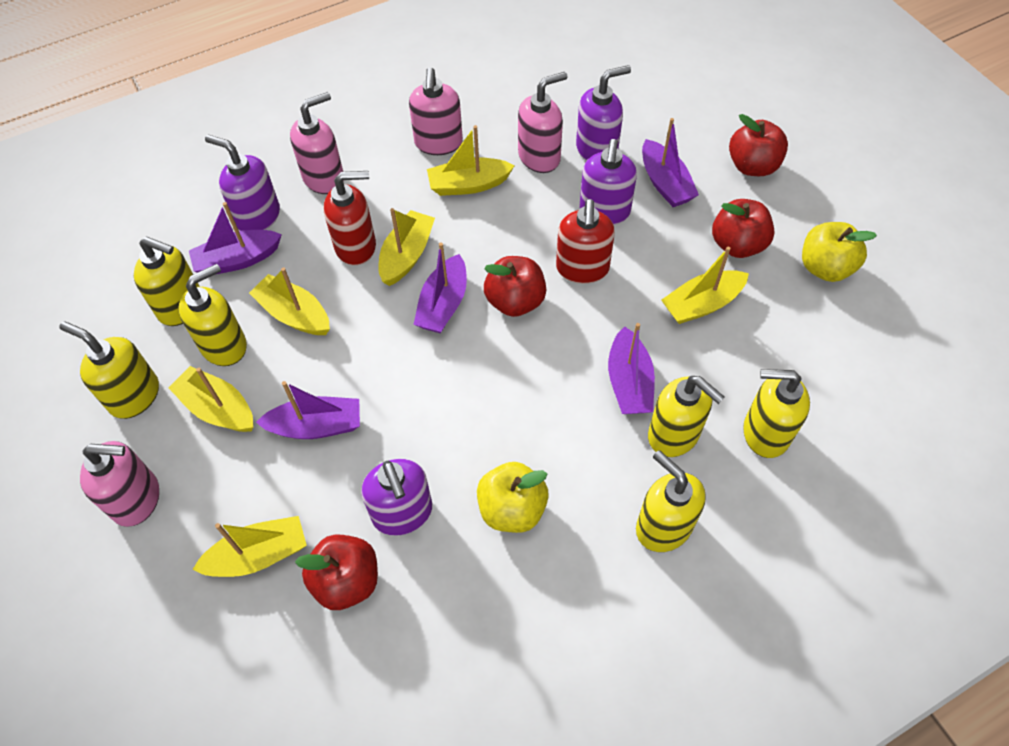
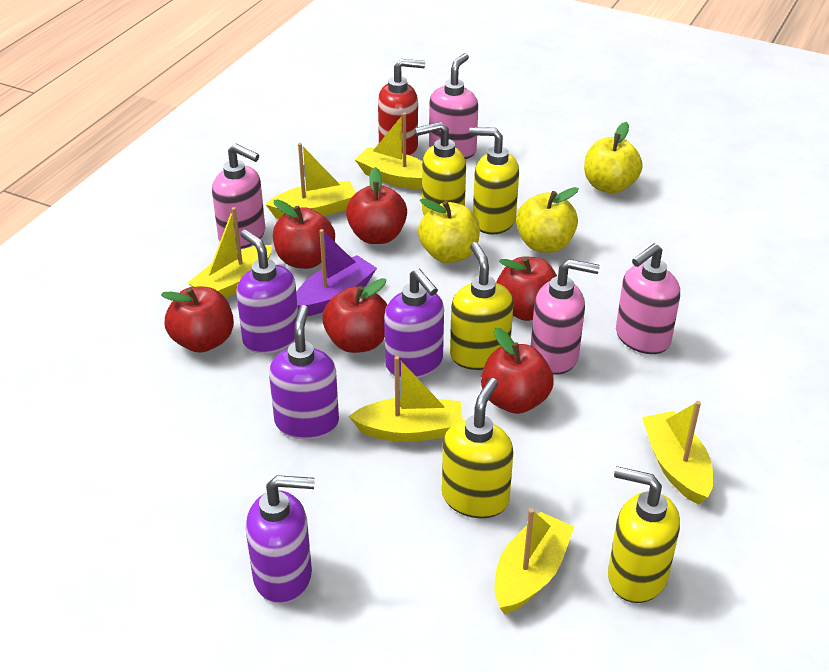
purple boat: 5 -> 1
red apple: 4 -> 6
red soap dispenser: 2 -> 1
yellow apple: 2 -> 3
yellow soap dispenser: 6 -> 5

